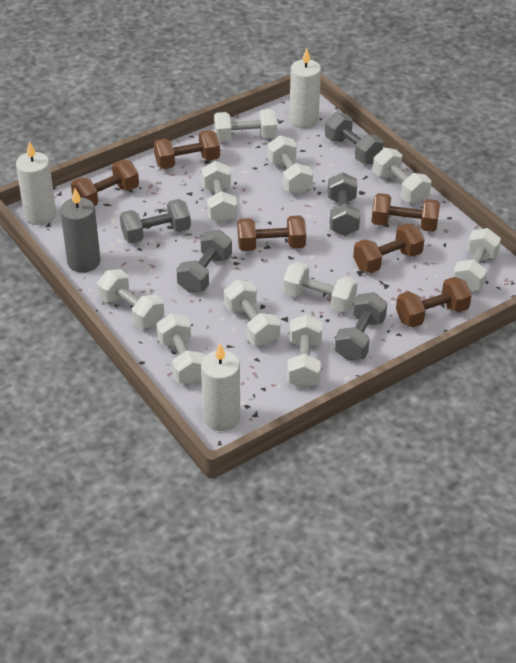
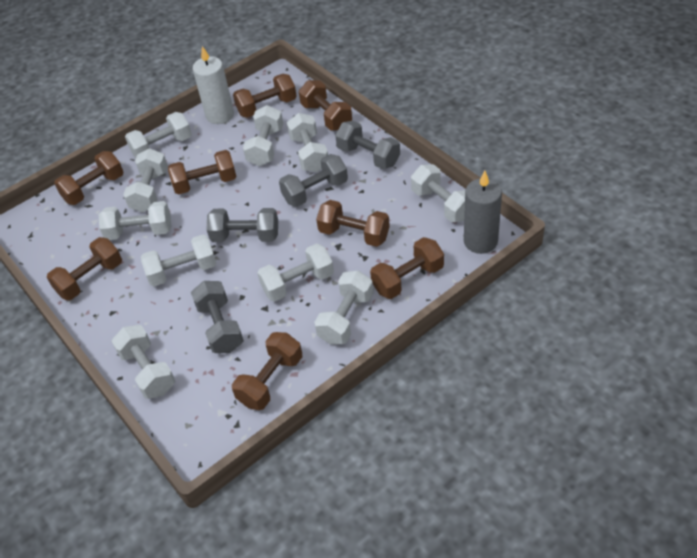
brown dumbbell: 6 -> 8
grey dumbbell: 5 -> 4
white candle: 3 -> 1

